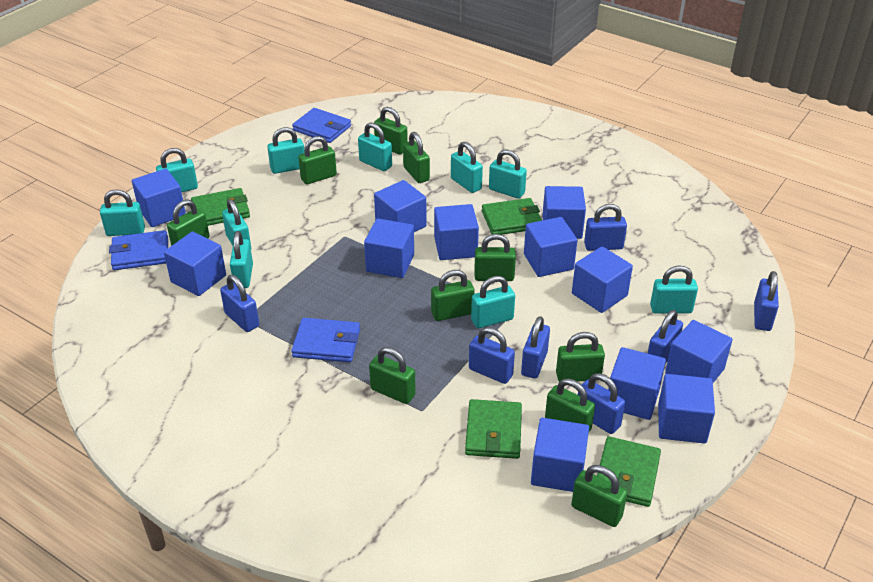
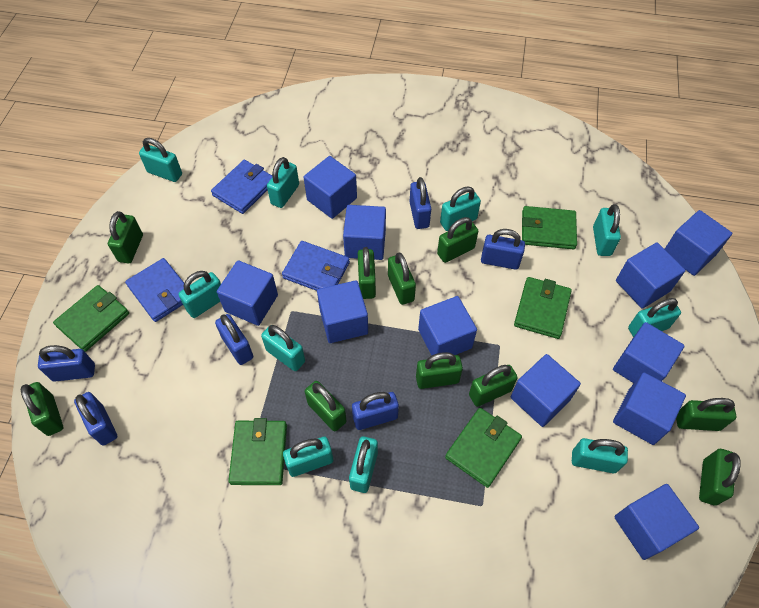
blue cube: 12 -> 11
blue padlock: 7 -> 6
green wallet: 4 -> 5

